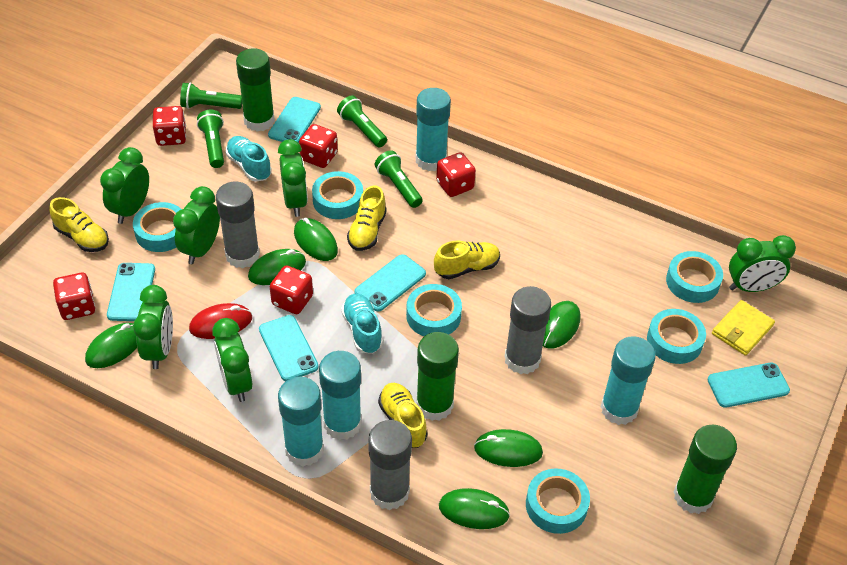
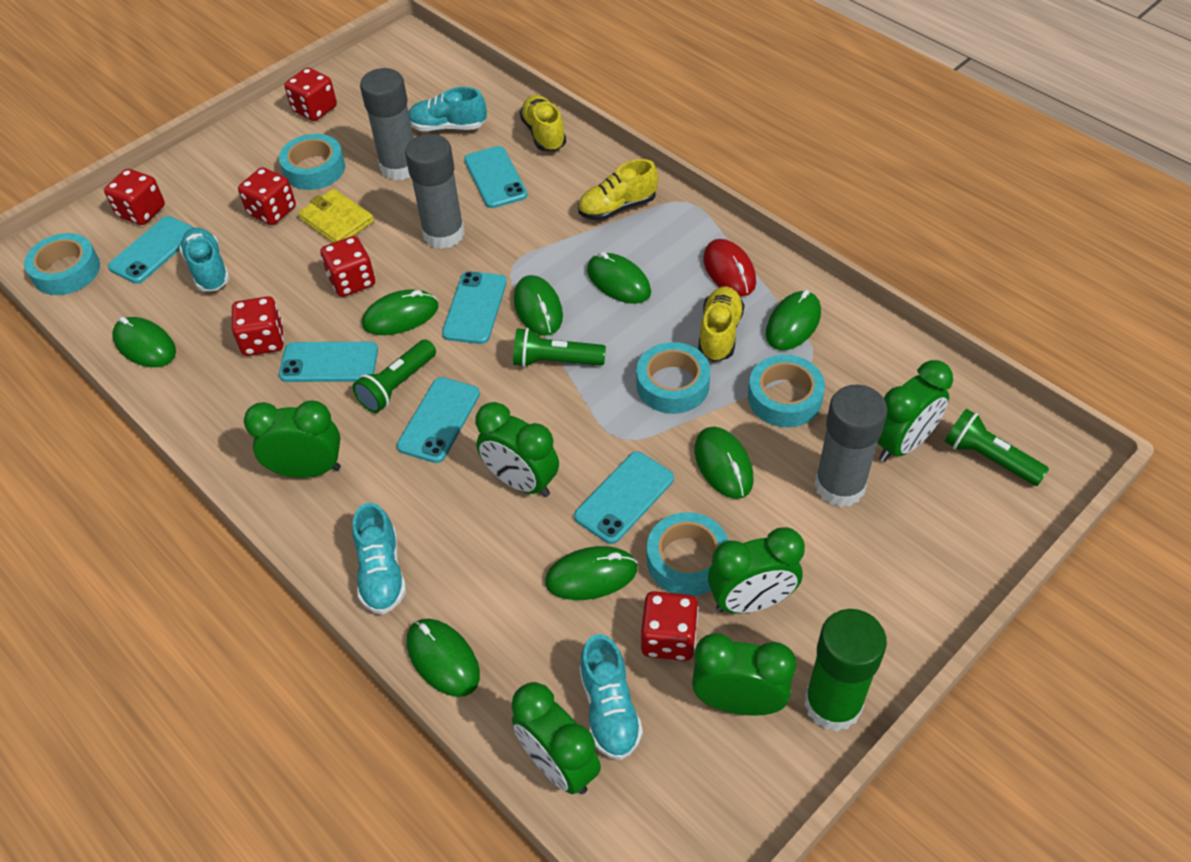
green flashlight: 4 -> 3
green glue stick: 3 -> 1
green mouse: 6 -> 8
red dice: 5 -> 6
turquoise glue stick: 4 -> 0
turquoise phone: 5 -> 6
turquoise shoe: 2 -> 4
turquoise tape: 6 -> 5
yellow shoe: 4 -> 3

